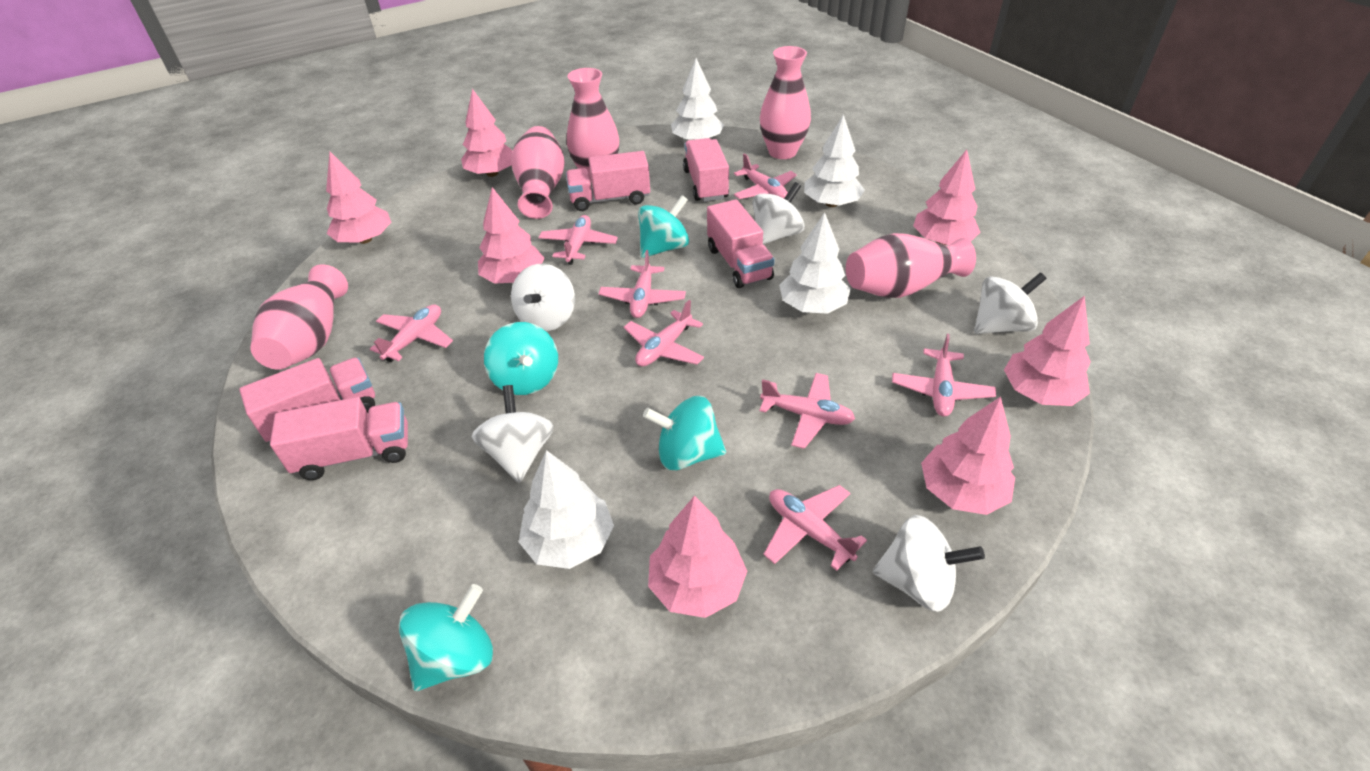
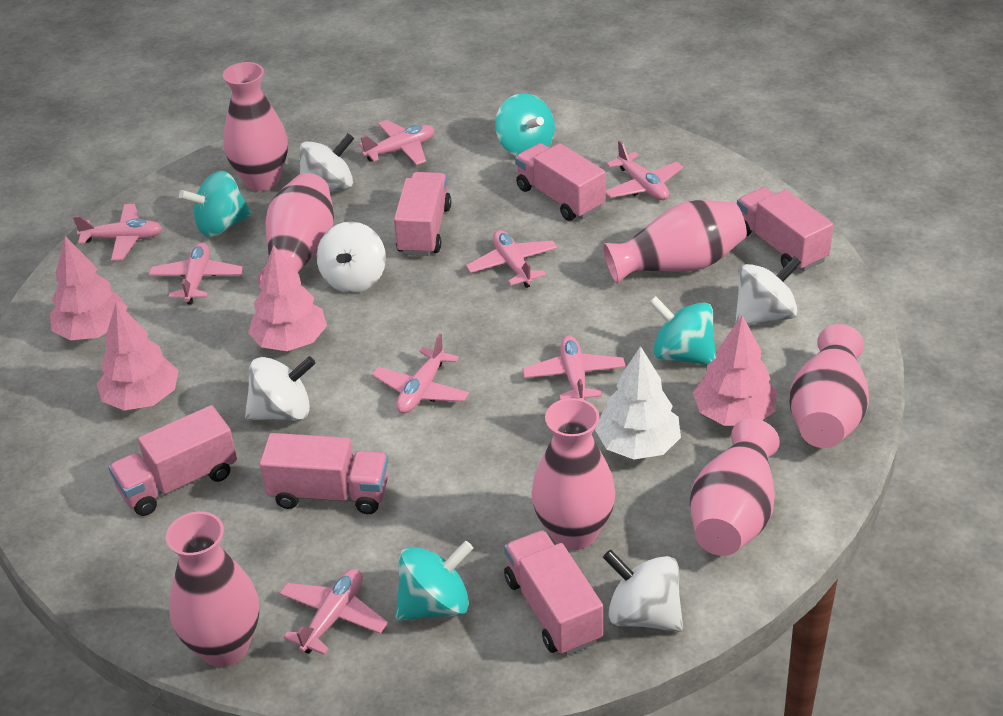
pink tree: 7 -> 4
pink truck: 5 -> 6
pink vase: 5 -> 7
white tree: 4 -> 1

